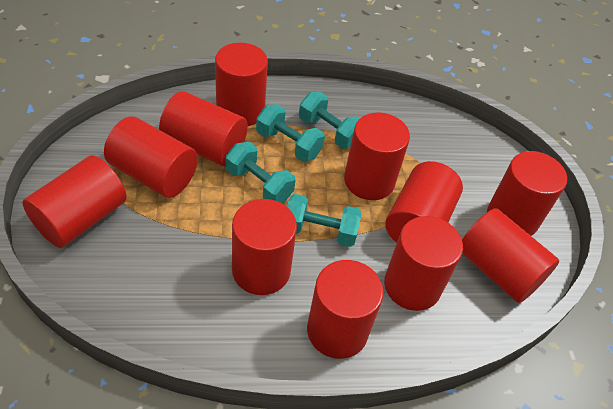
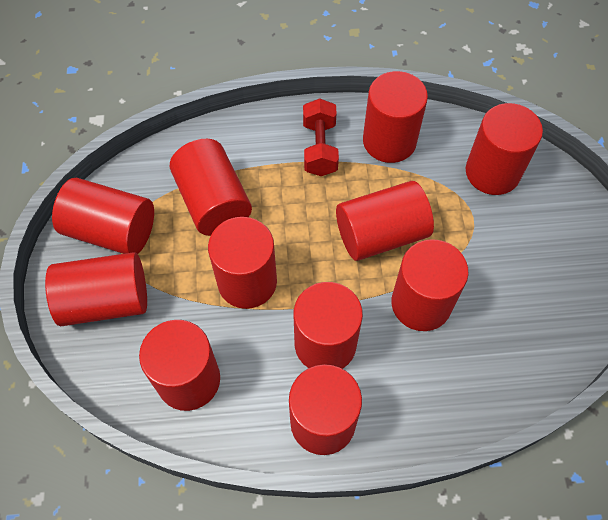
red dumbbell: 0 -> 1
turquoise dumbbell: 4 -> 0

